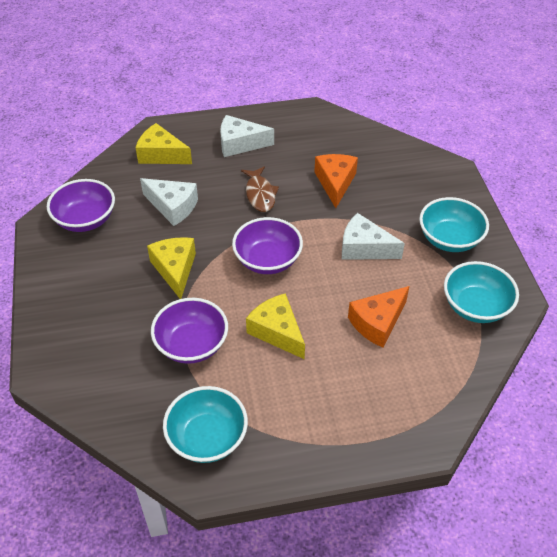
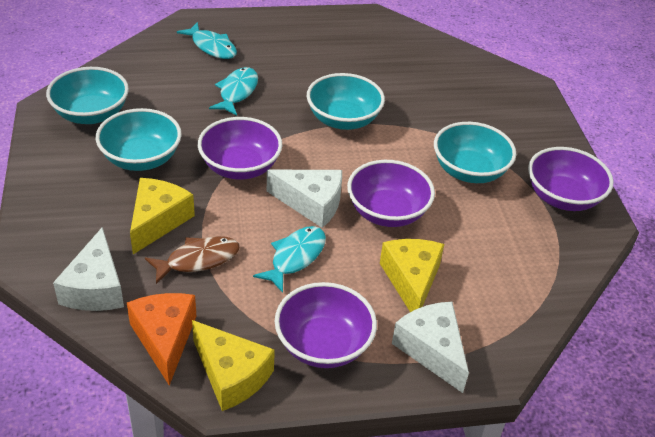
orange cheese: 2 -> 1
purple bowl: 3 -> 4
turquoise bowl: 3 -> 4
turquoise fish: 0 -> 3

